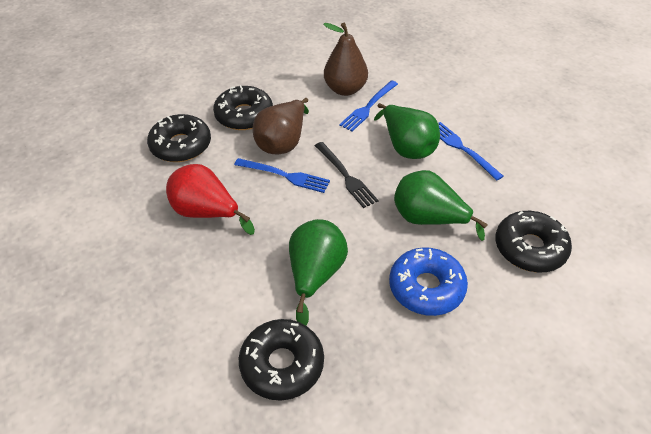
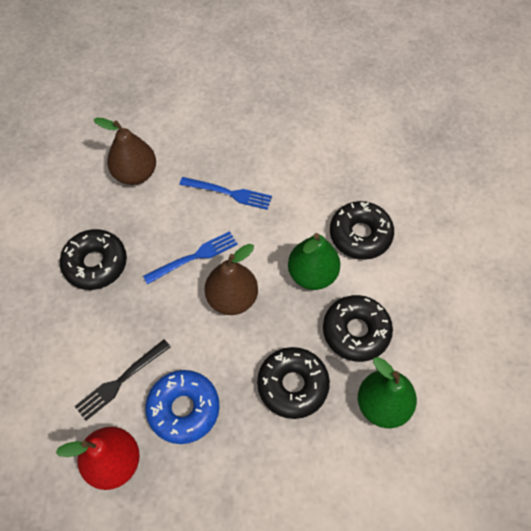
blue fork: 3 -> 2
green pear: 3 -> 2

